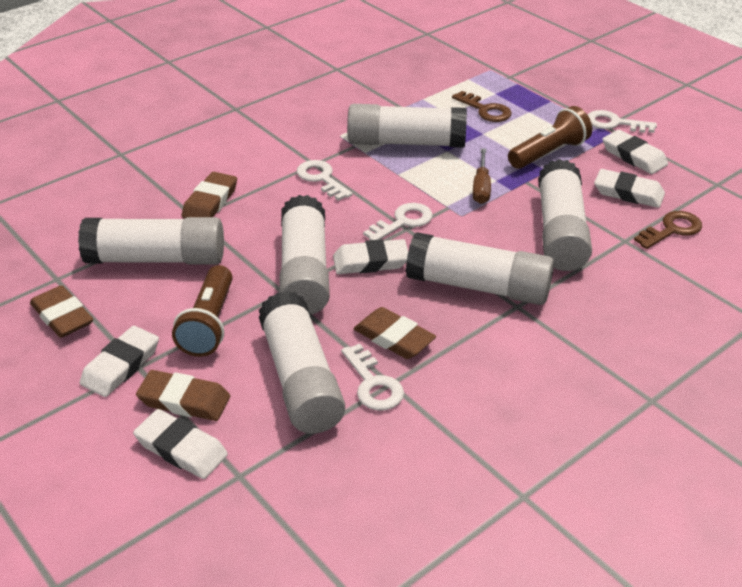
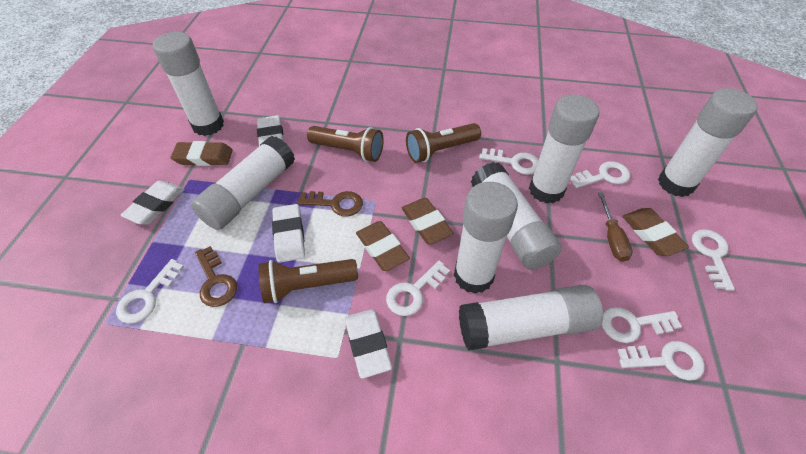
brown flashlight: 2 -> 3
white eraser: 5 -> 4
white glue stick: 6 -> 7
white key: 4 -> 7

